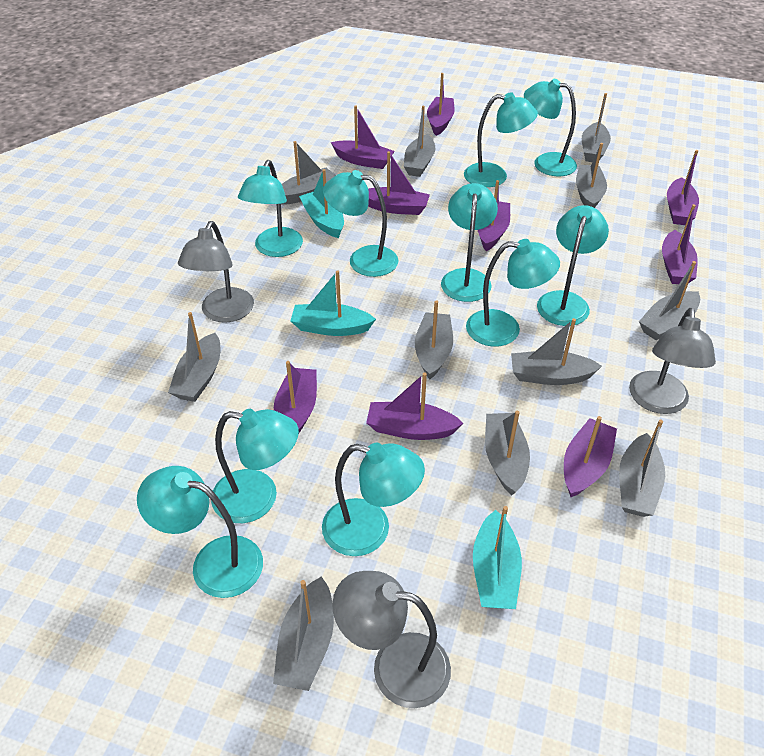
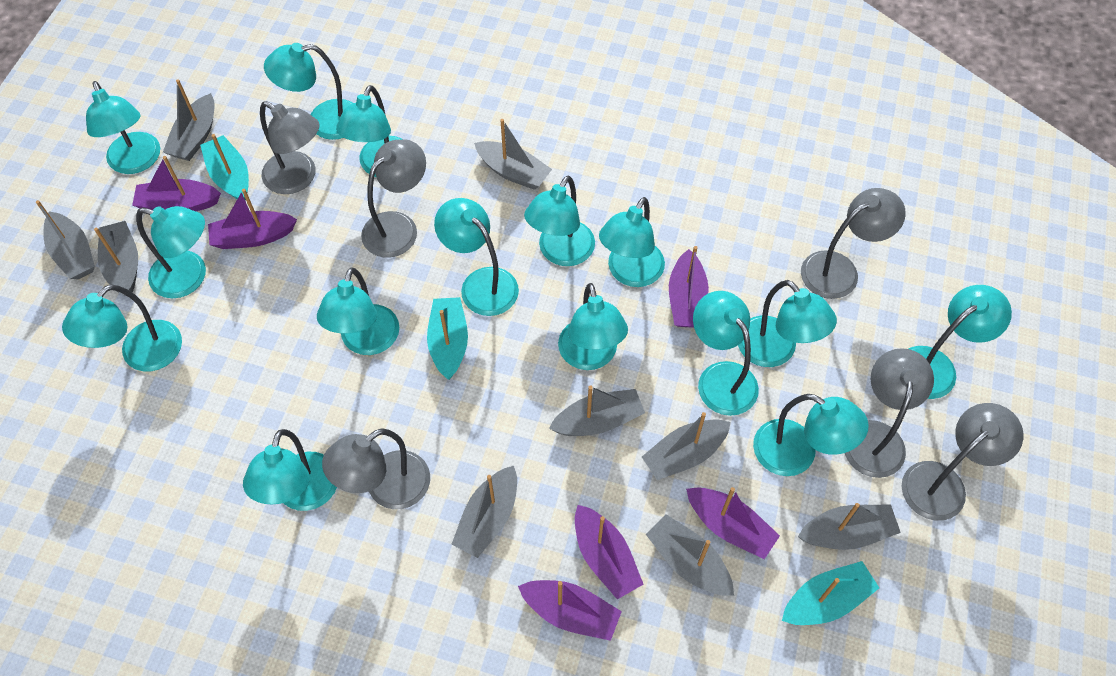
grey boat: 11 -> 9
grey lamp: 3 -> 6
purple boat: 9 -> 6
turquoise lamp: 10 -> 15

